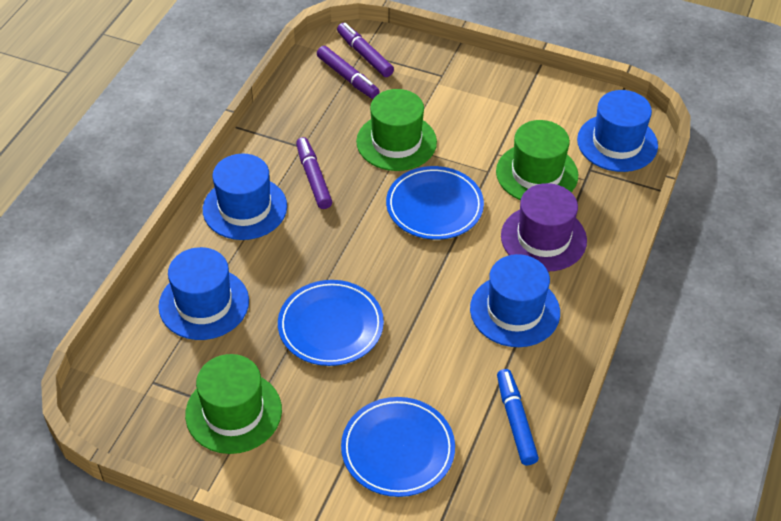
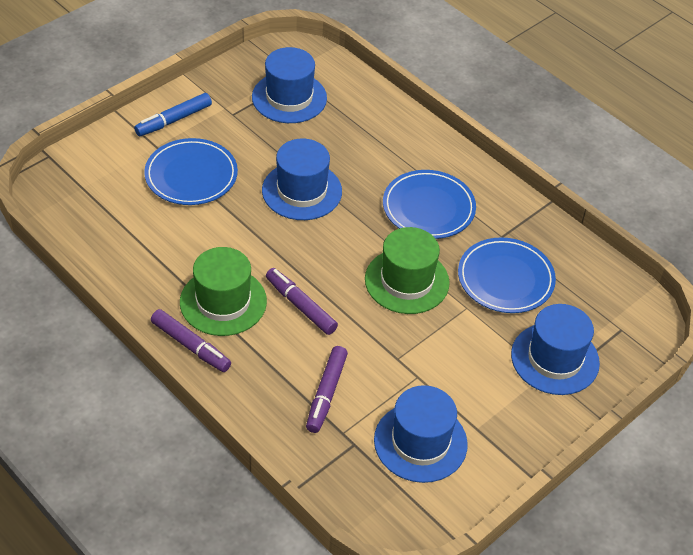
green hat: 3 -> 2
purple hat: 1 -> 0

